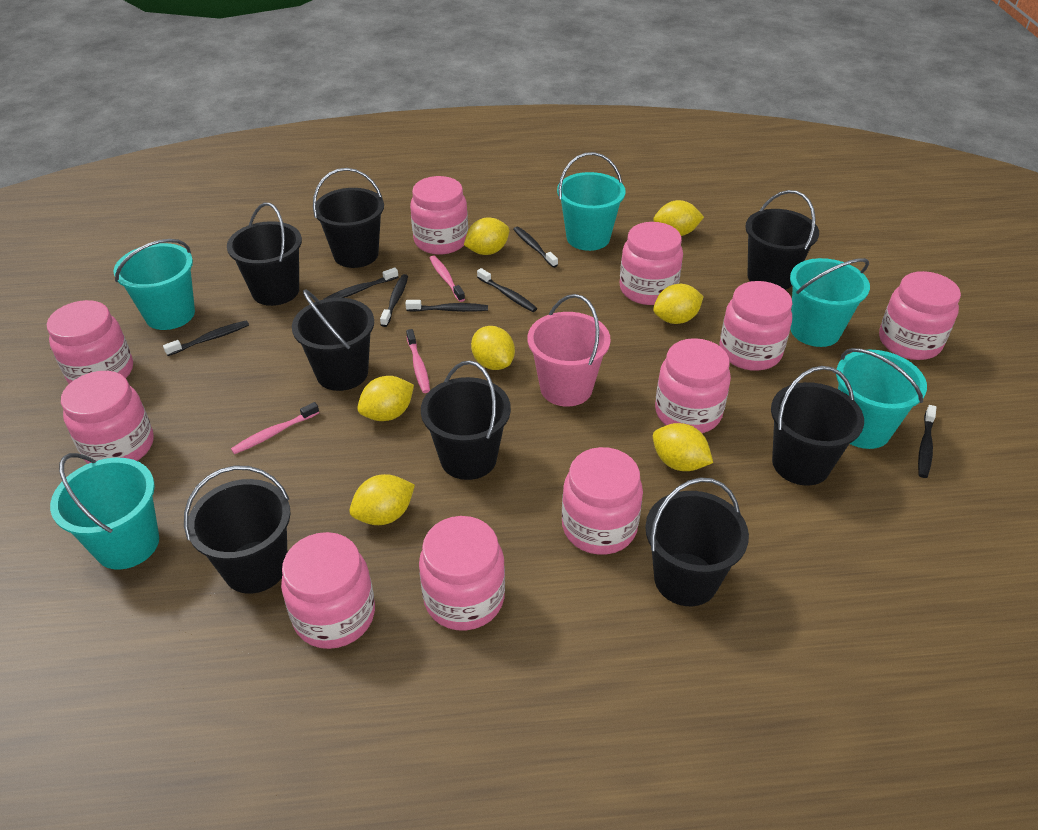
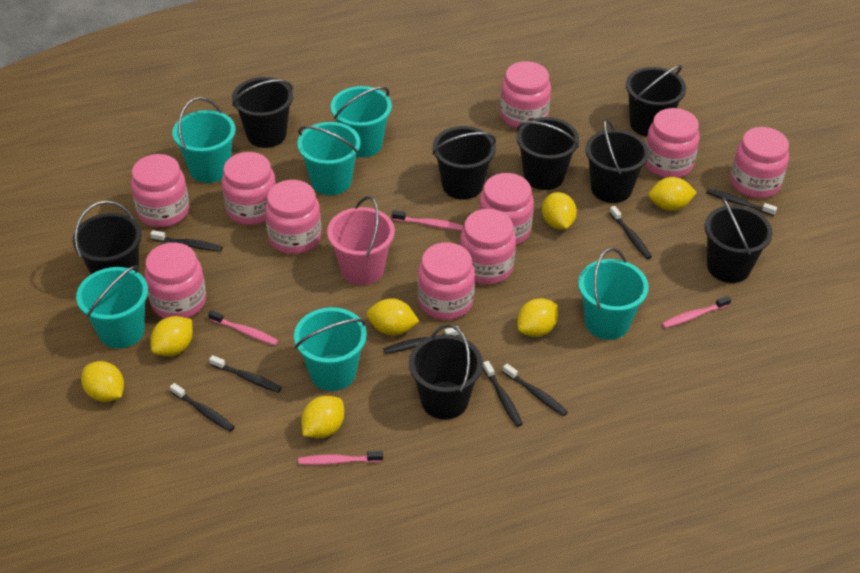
black toothbrush: 7 -> 8
pink toothbrush: 3 -> 4
turquoise bucket: 5 -> 6

